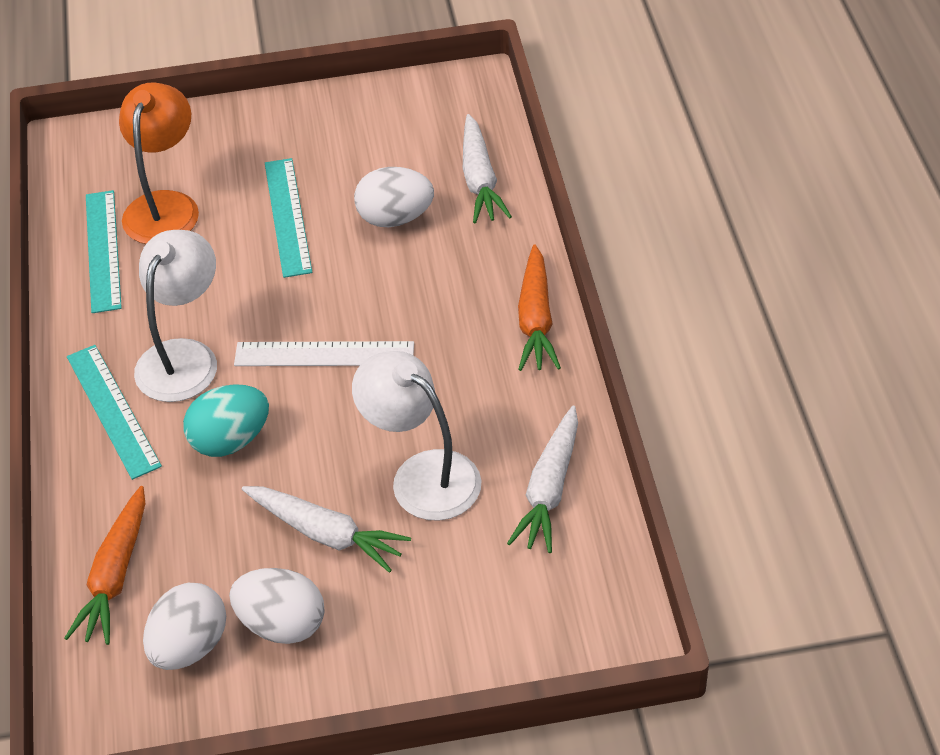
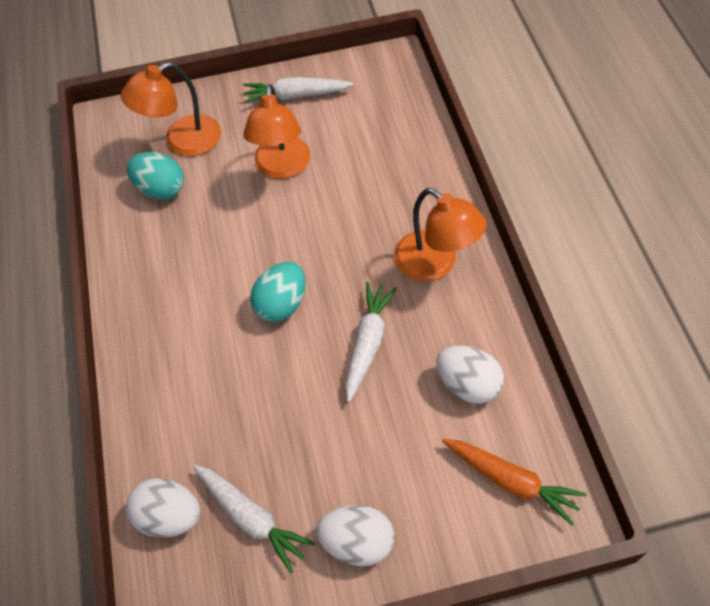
orange carrot: 2 -> 1
orange lamp: 1 -> 3
turquoise egg: 1 -> 2
turquoise ruler: 3 -> 0
white lamp: 2 -> 0
white ruler: 1 -> 0

